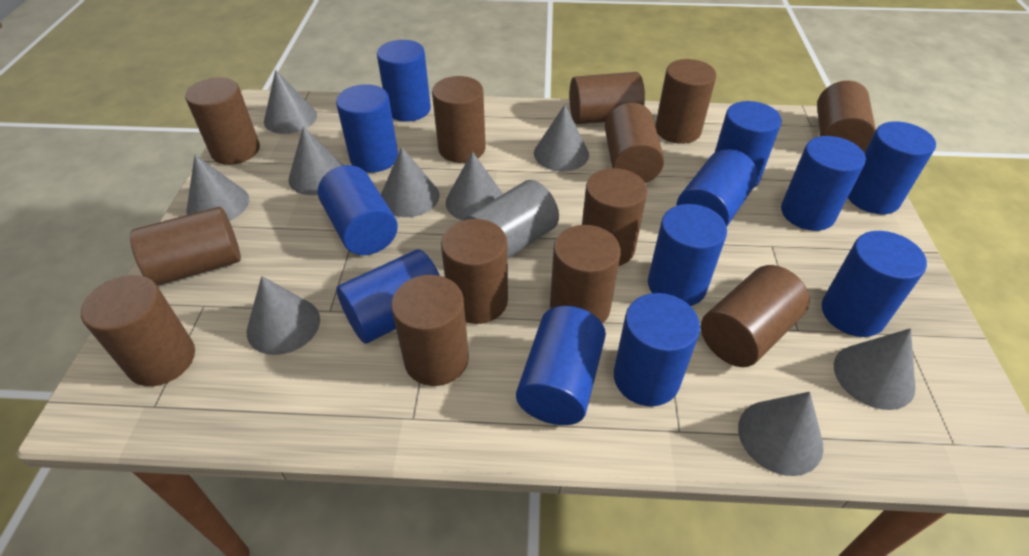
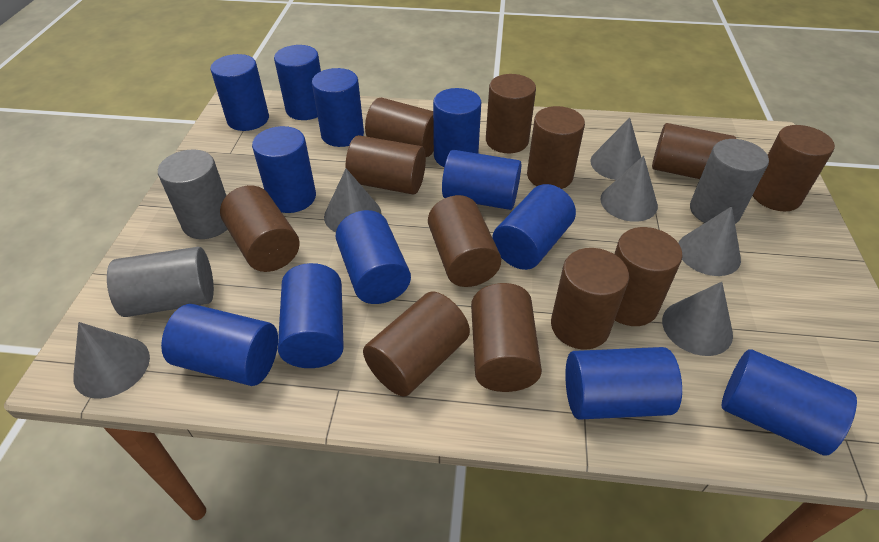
brown cylinder: 13 -> 12
grey cone: 9 -> 6
grey cylinder: 1 -> 3

